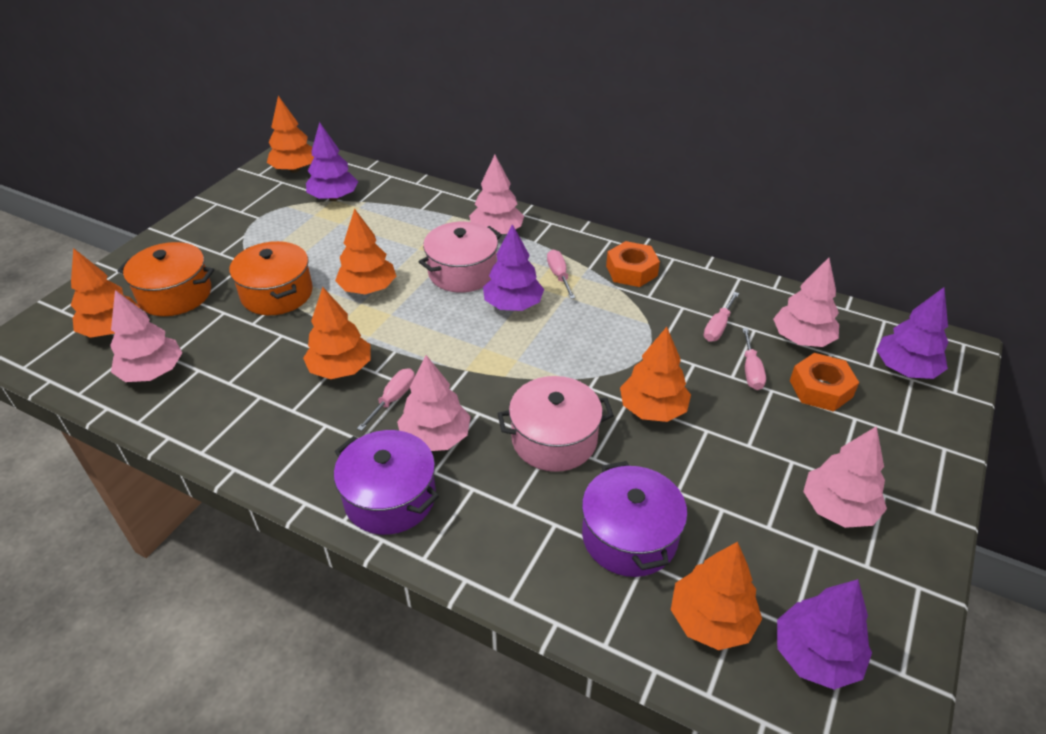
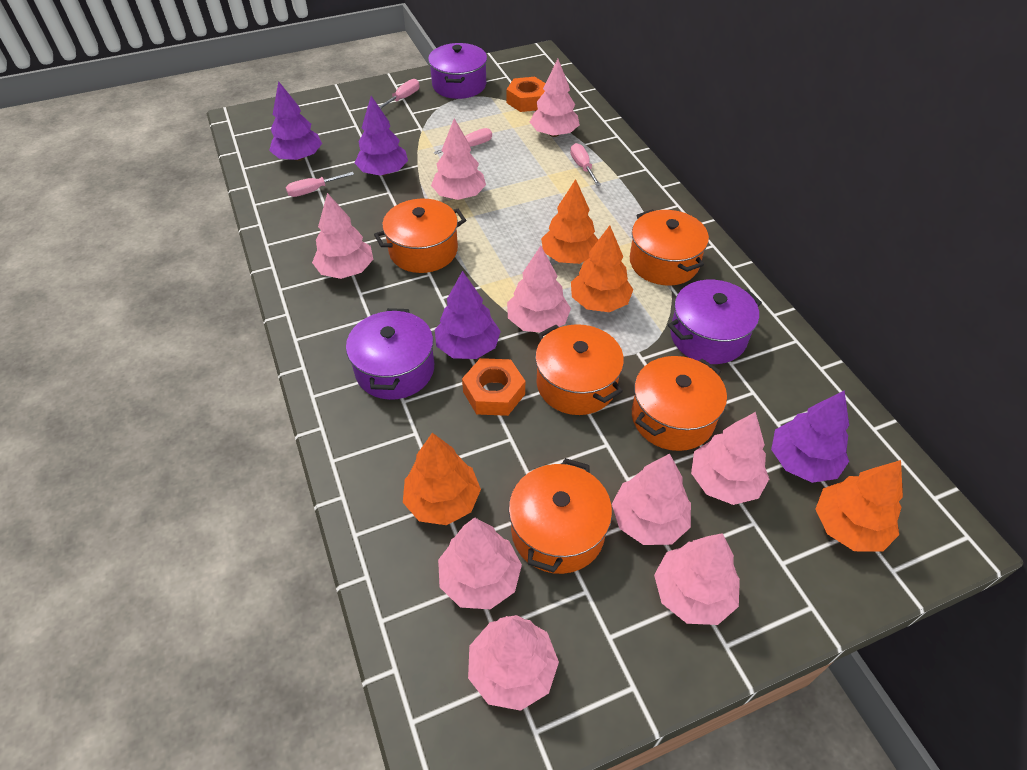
orange pot: 2 -> 5
orange tree: 6 -> 4
pink pot: 2 -> 0
pink tree: 5 -> 9
purple pot: 2 -> 3

